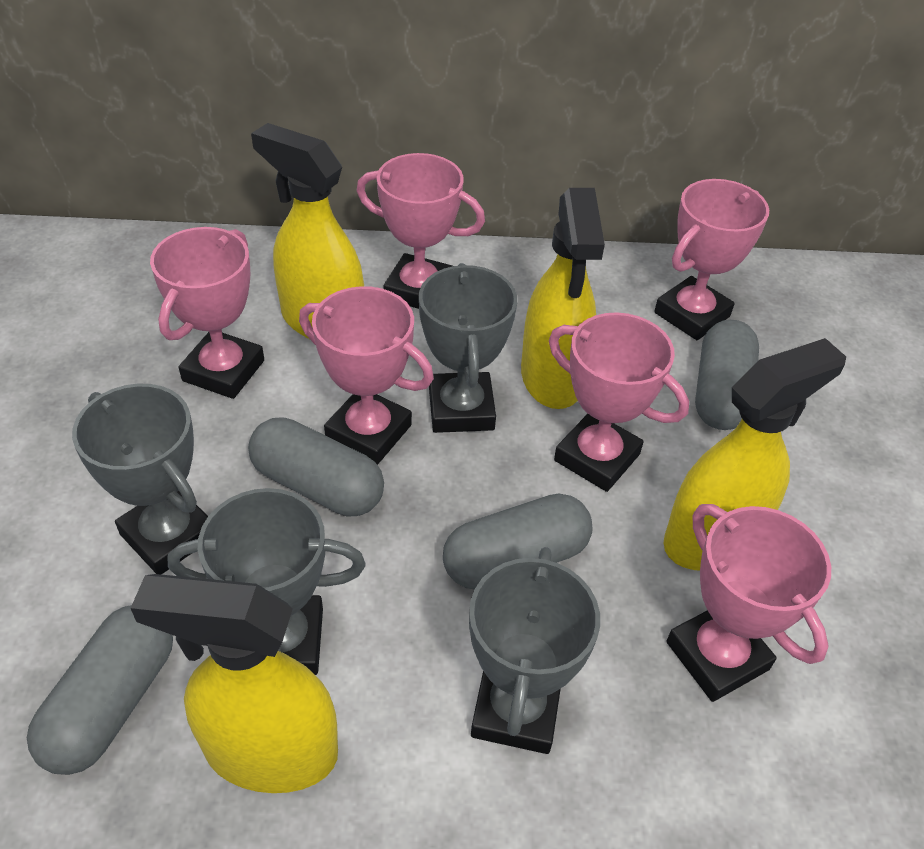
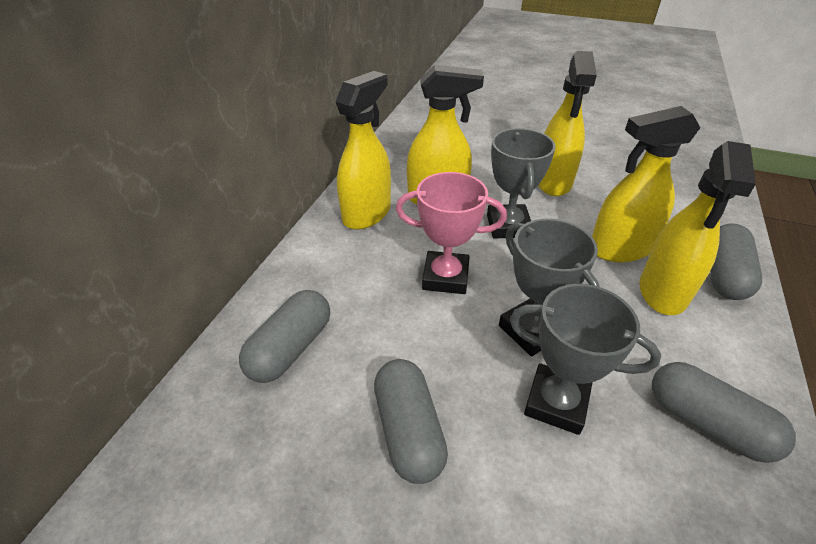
grey trophy: 4 -> 3
pink trophy: 6 -> 1
yellow spray bottle: 4 -> 5

